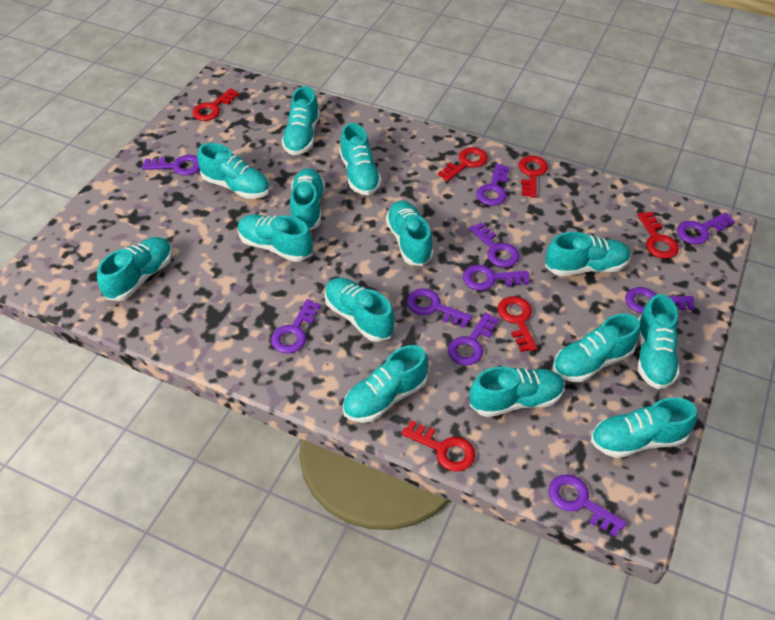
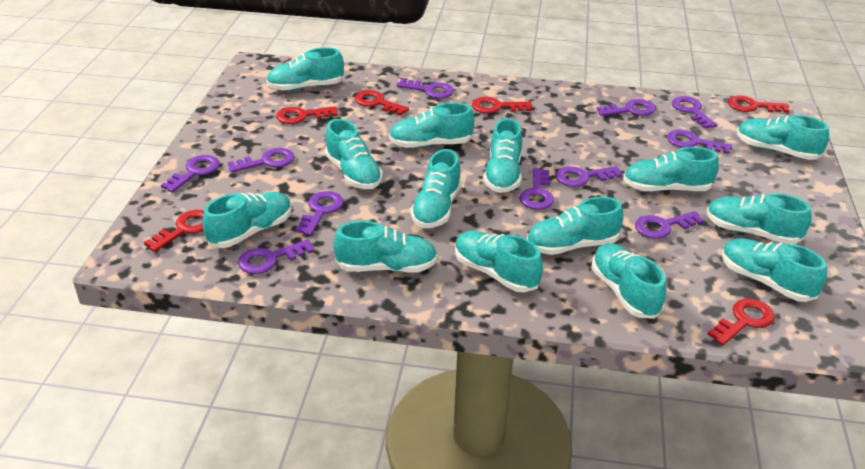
purple key: 10 -> 11

